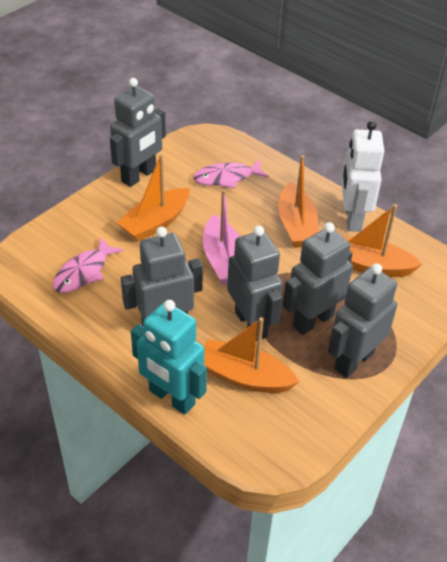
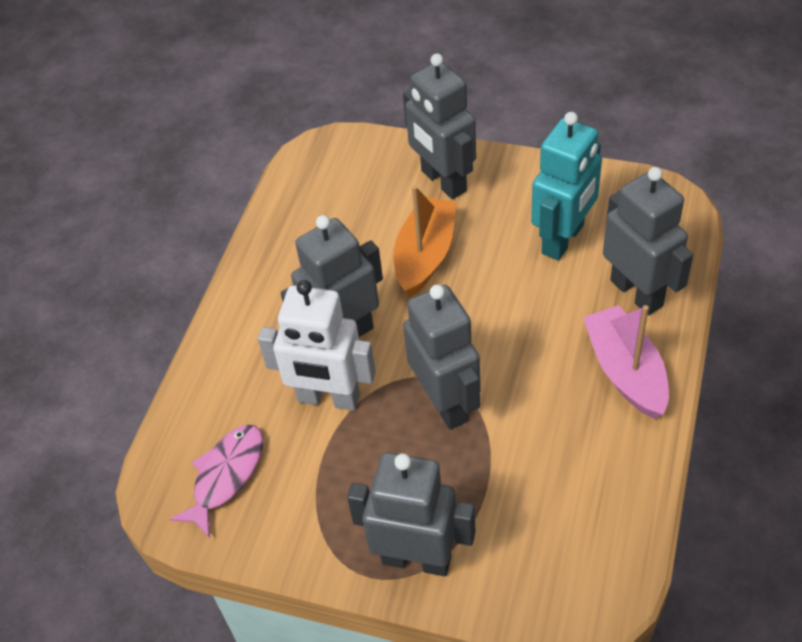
orange boat: 4 -> 1
pink fish: 2 -> 1

